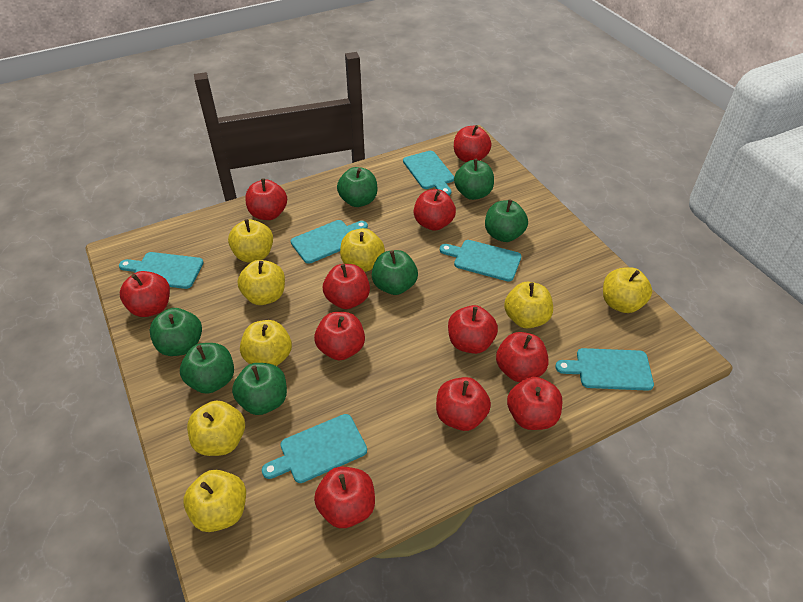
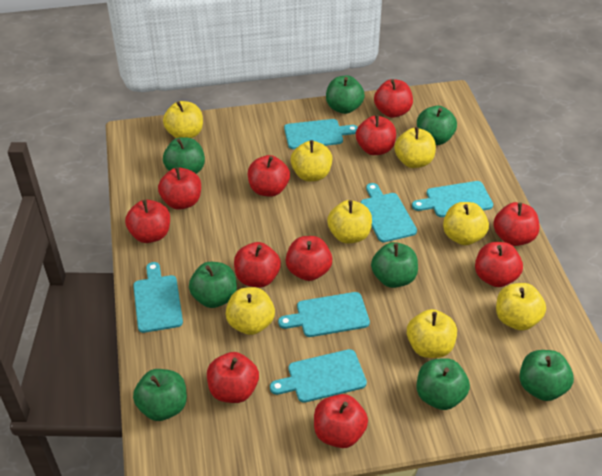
green apple: 7 -> 8

